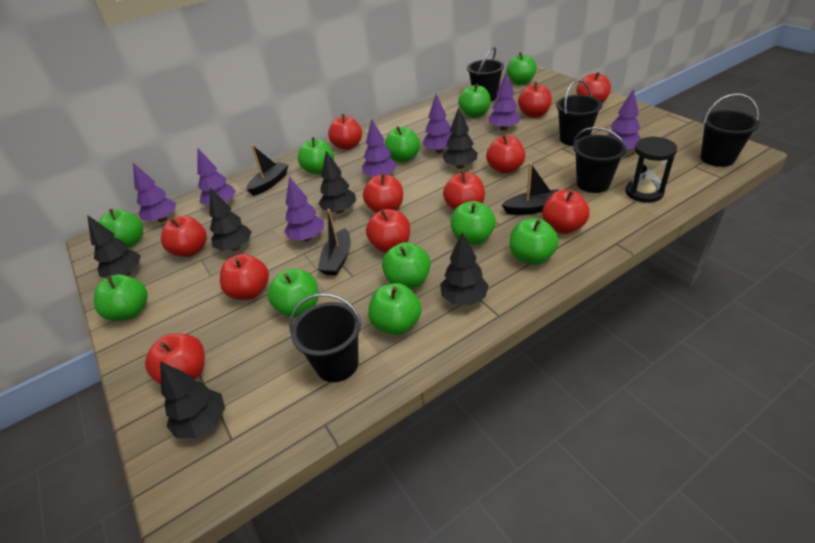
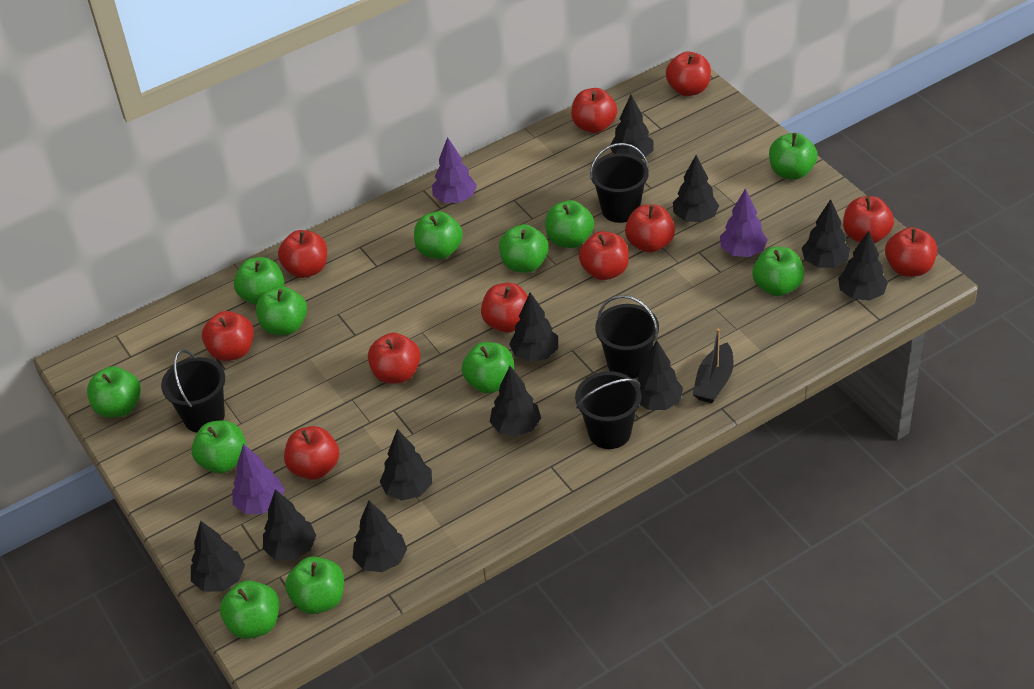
black boat: 3 -> 1
black bucket: 5 -> 4
black hourglass: 1 -> 0
black tree: 6 -> 11
green apple: 11 -> 12
purple tree: 7 -> 3

